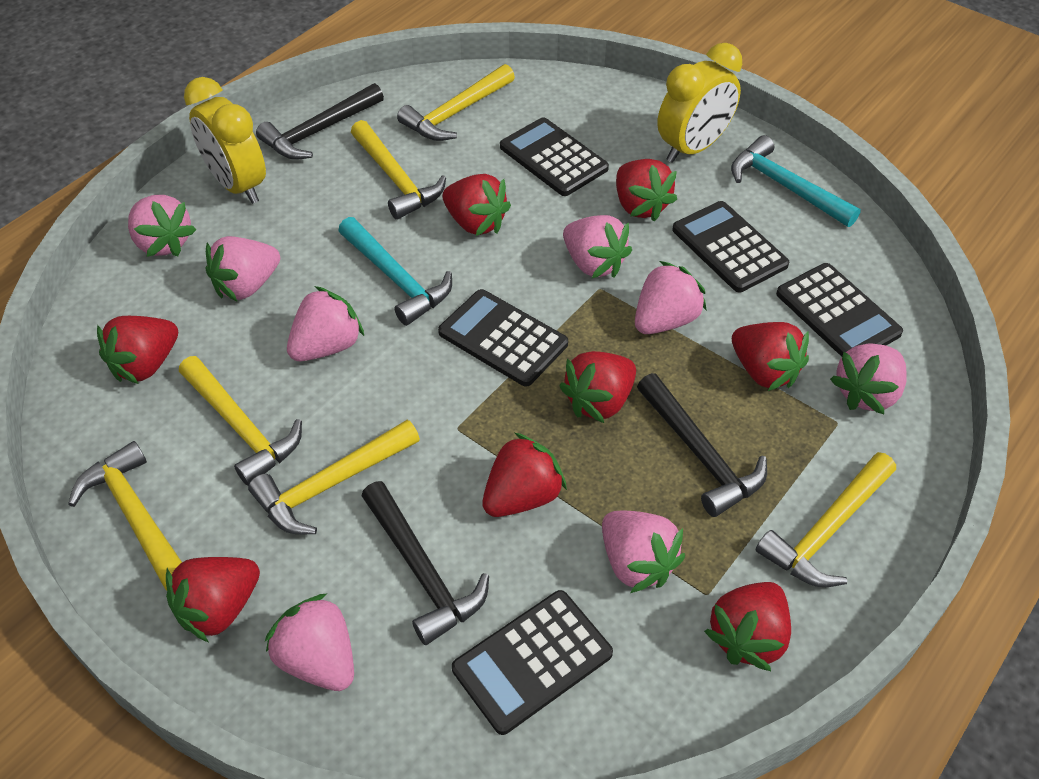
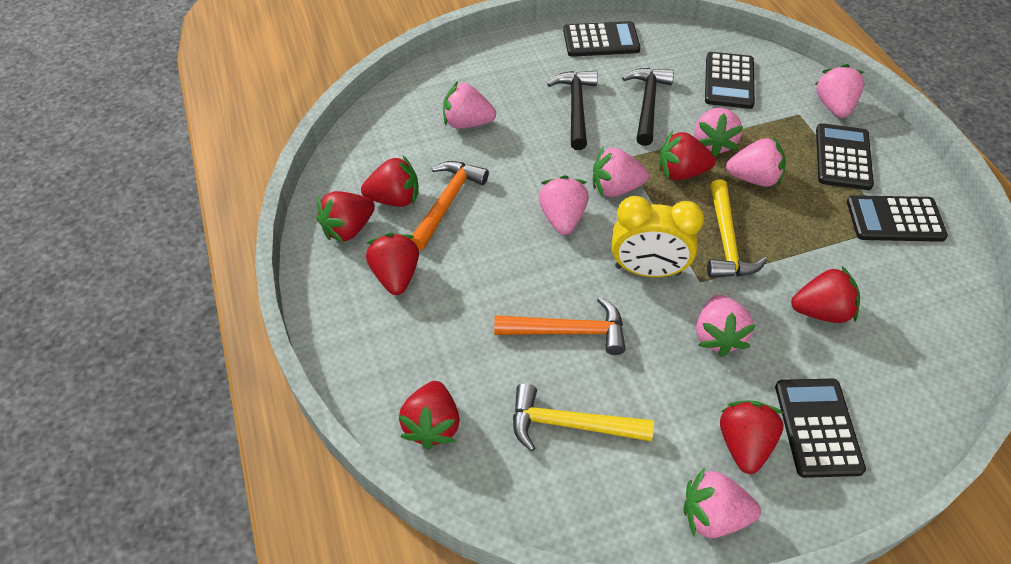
black hammer: 3 -> 2
orange hammer: 0 -> 2
red strawberry: 8 -> 7
turquoise hammer: 2 -> 0
yellow clock: 2 -> 1
yellow hammer: 6 -> 2

